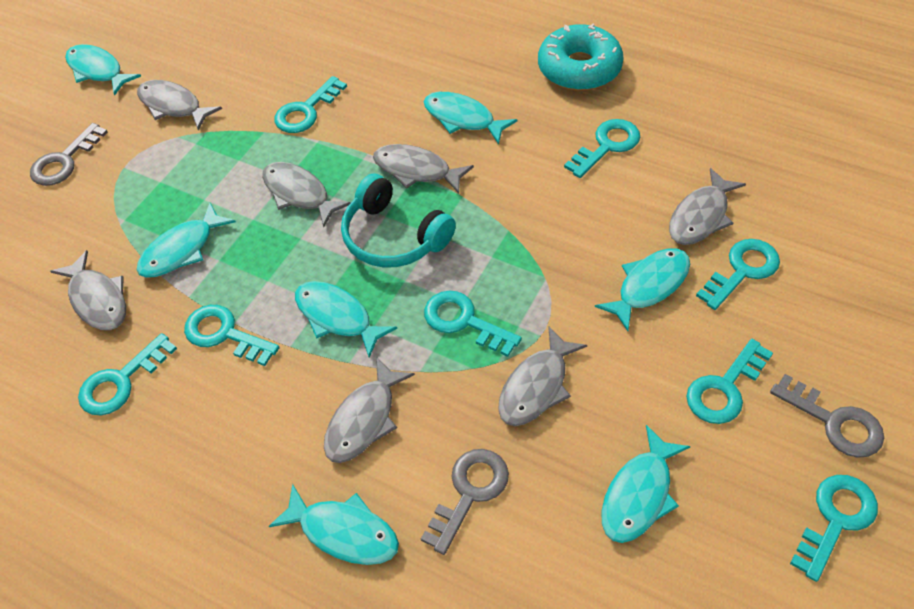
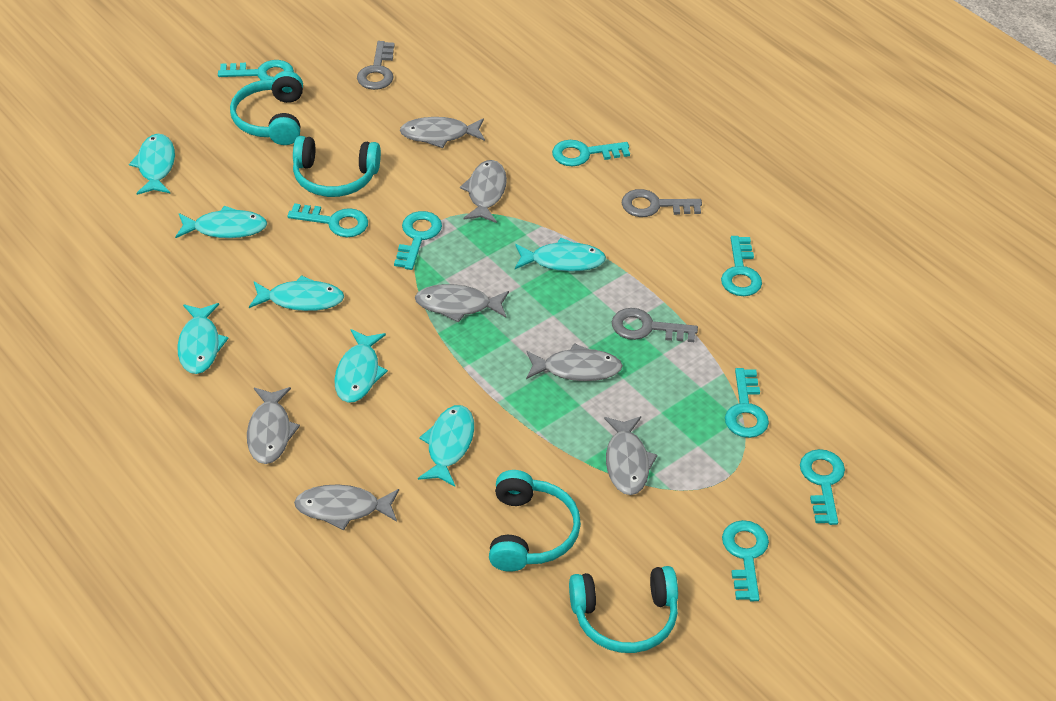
turquoise donut: 1 -> 0
turquoise headphones: 1 -> 4

